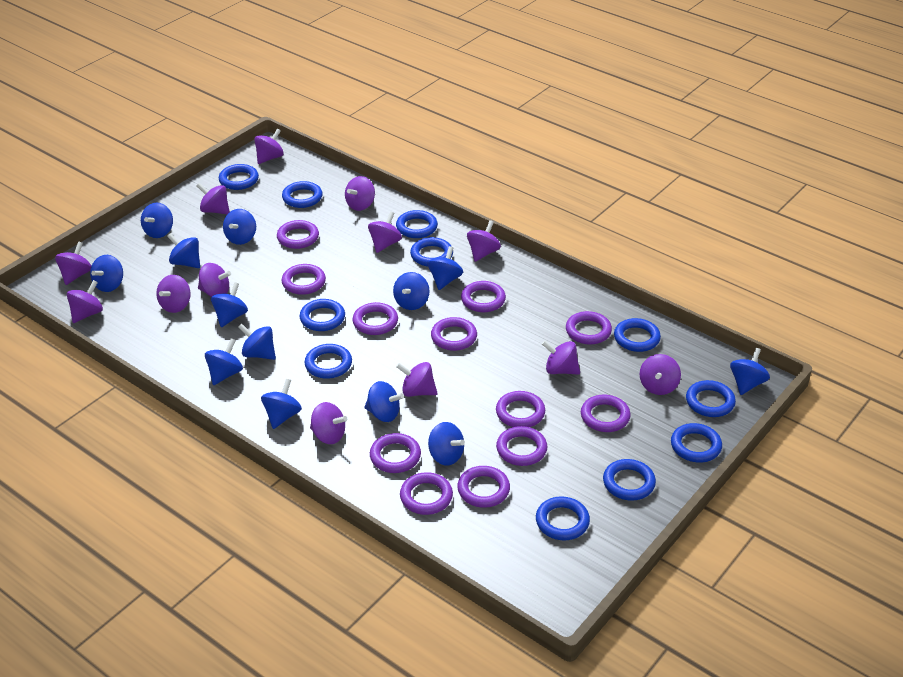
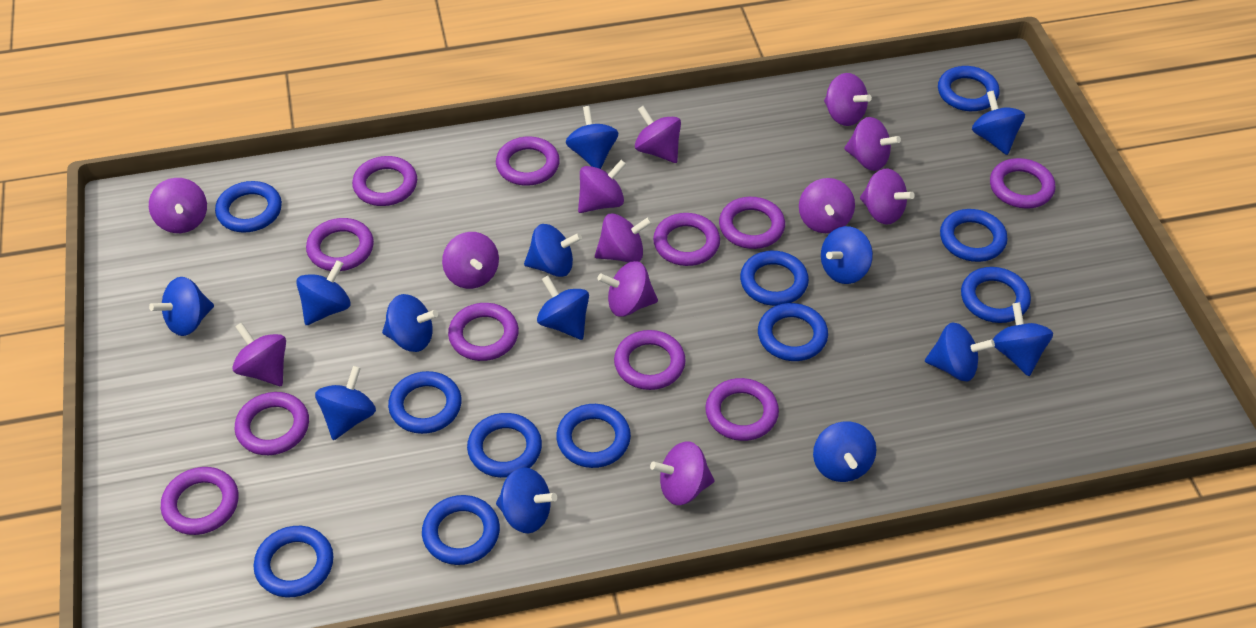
purple ring: 12 -> 11
purple spinning top: 13 -> 12

